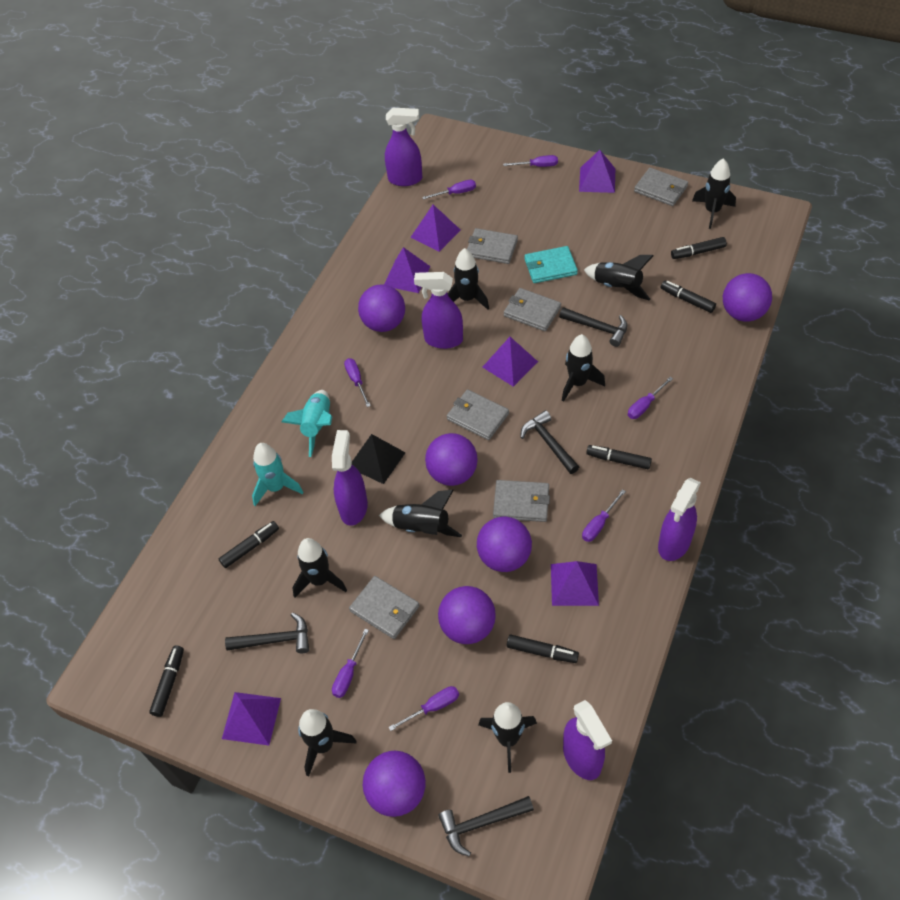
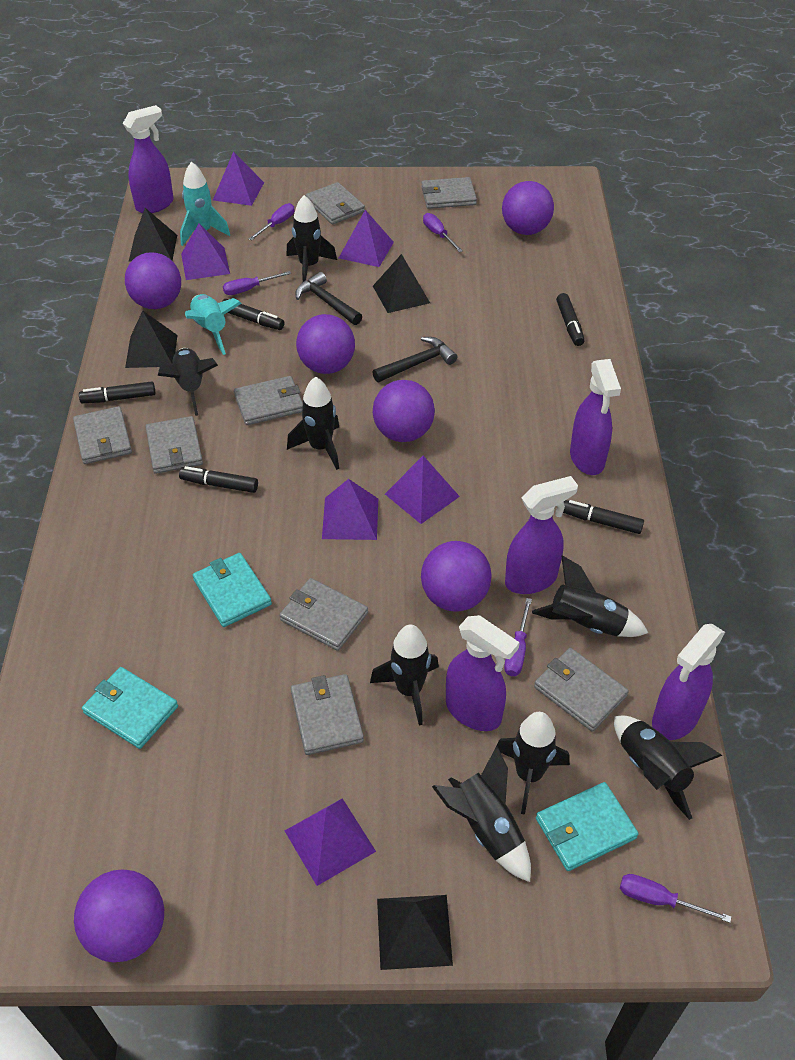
black hammer: 4 -> 2
black marker: 6 -> 5
black pyramid: 1 -> 4
grey wallet: 6 -> 8
purple screwdriver: 7 -> 5
turquoise wallet: 1 -> 3

